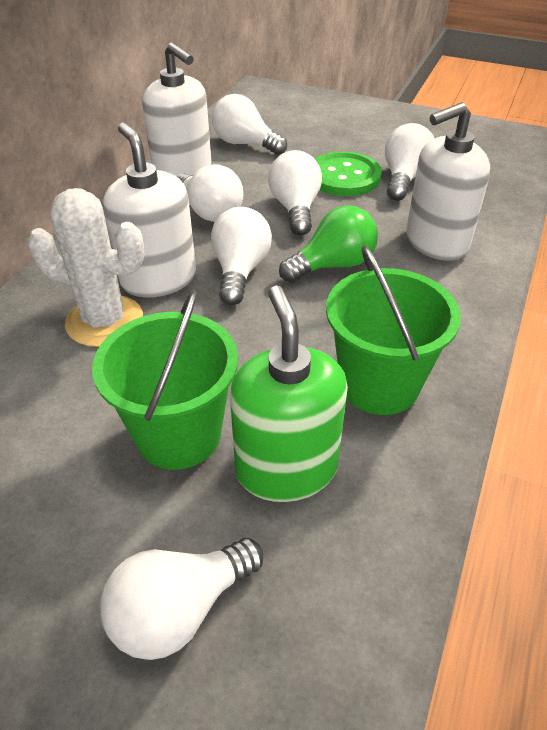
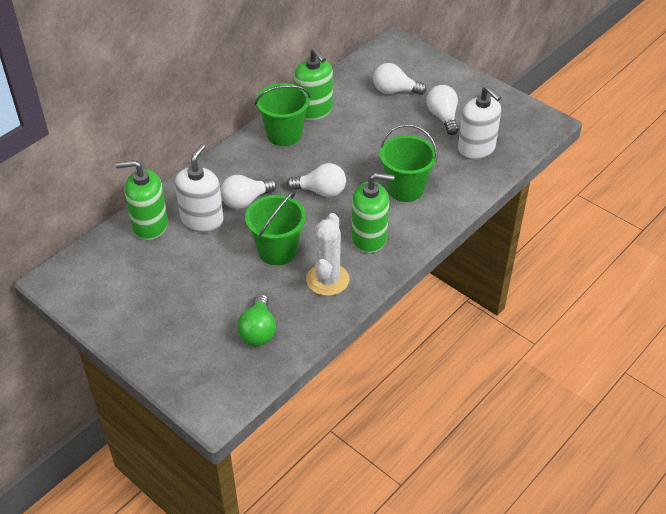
green bucket: 2 -> 3
green button: 1 -> 0
green soap dispenser: 1 -> 3
white light bulb: 6 -> 4
white soap dispenser: 3 -> 2

